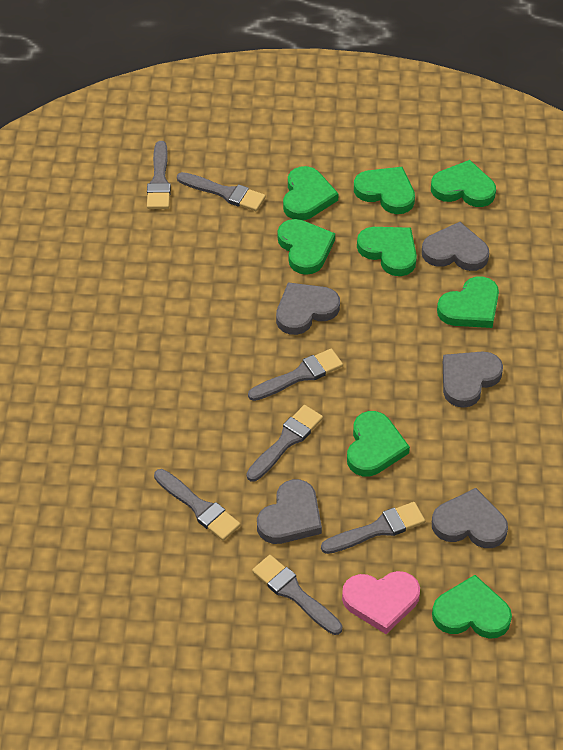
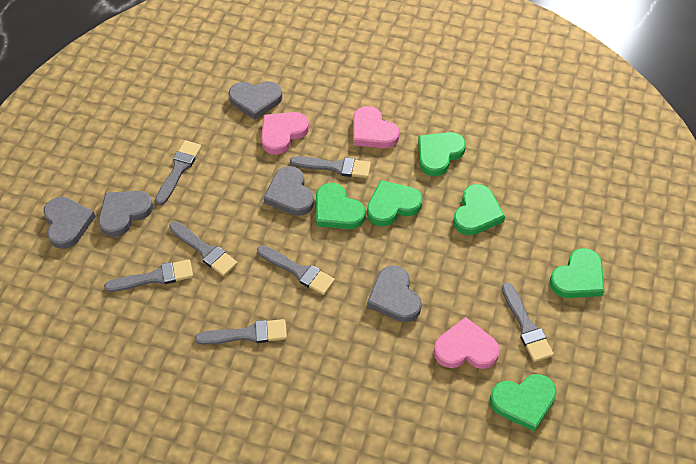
green heart: 8 -> 6
pink heart: 1 -> 3

